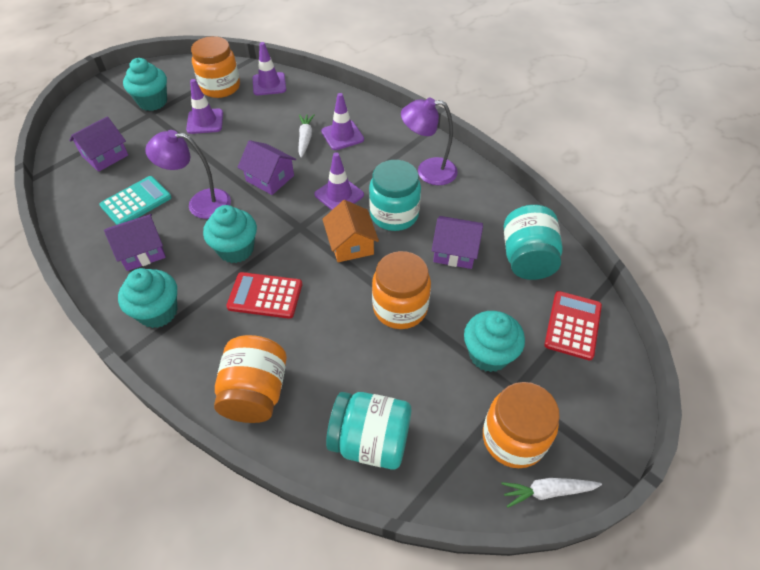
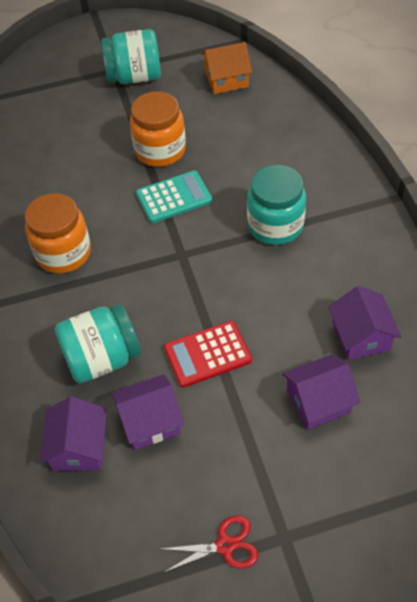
orange jar: 4 -> 2
purple lamp: 2 -> 0
purple traffic cone: 4 -> 0
red calculator: 2 -> 1
red scissors: 0 -> 1
turquoise cupcake: 4 -> 0
white carrot: 2 -> 0

